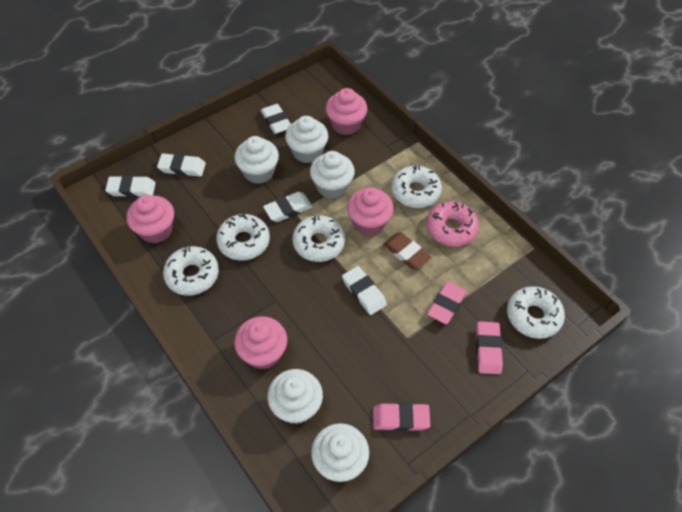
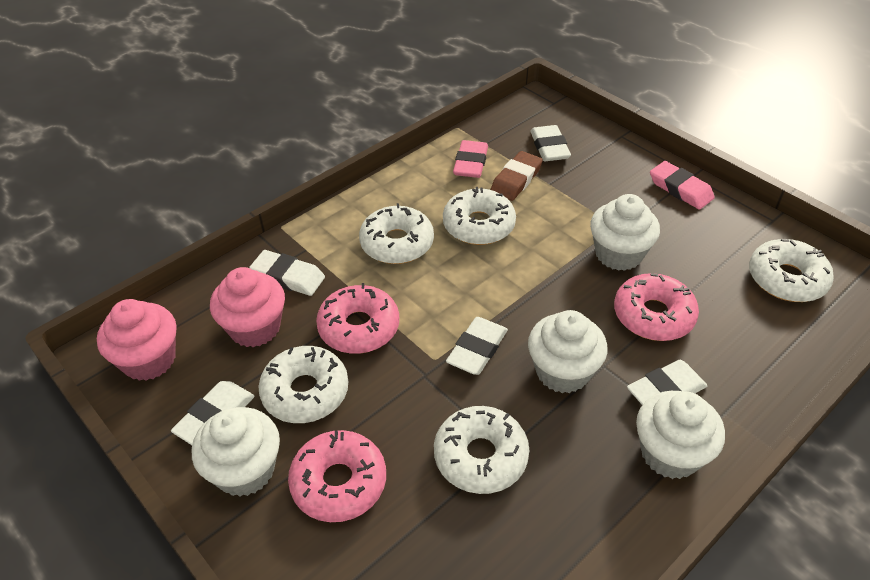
pink cupcake: 4 -> 2
pink donut: 1 -> 3
pink eraser: 3 -> 2
white cupcake: 5 -> 4

